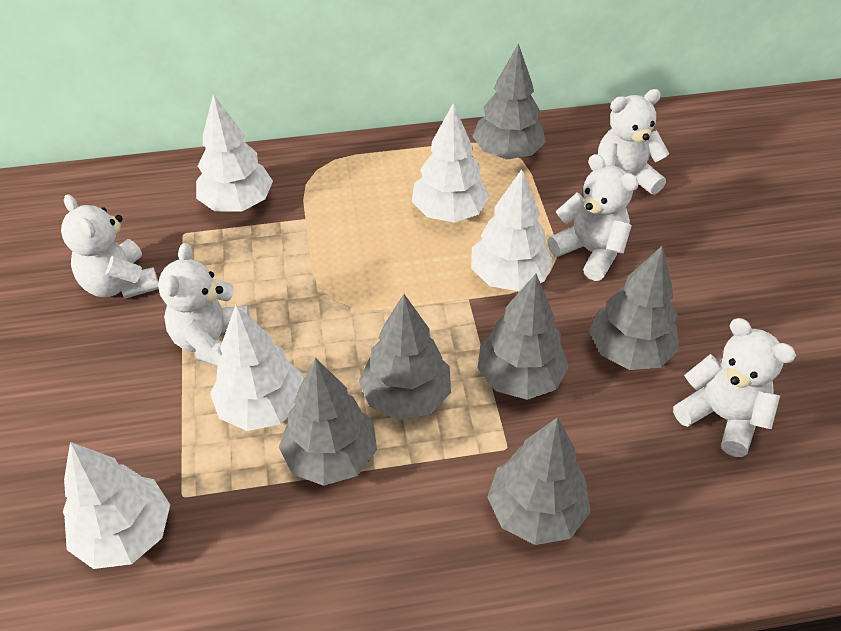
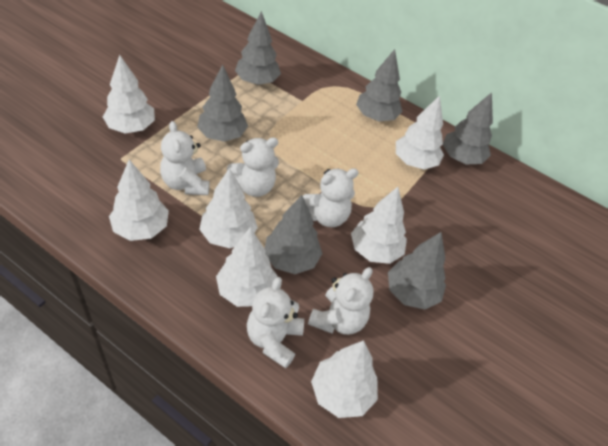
white tree: 5 -> 7

